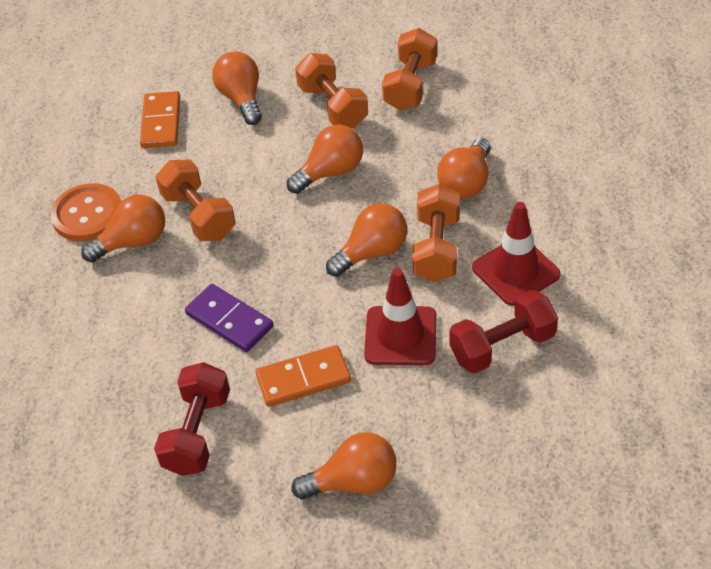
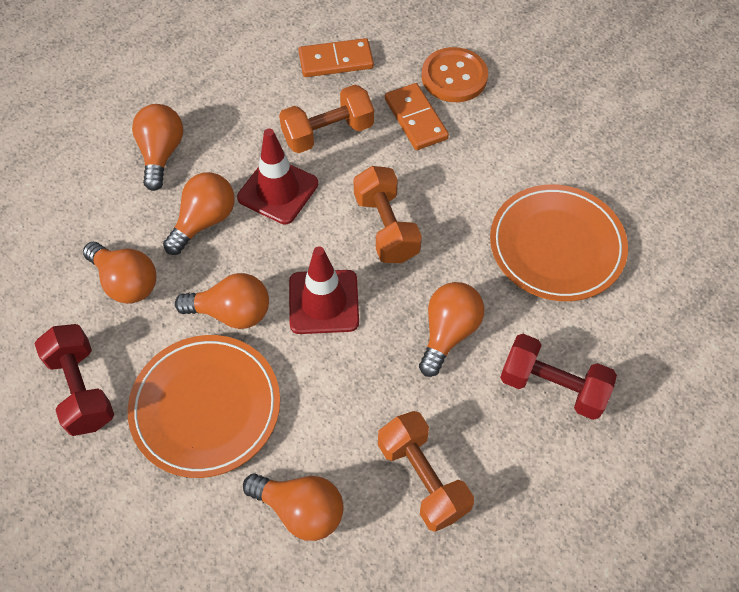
orange dumbbell: 4 -> 3
orange plate: 0 -> 2
purple domino: 1 -> 0

